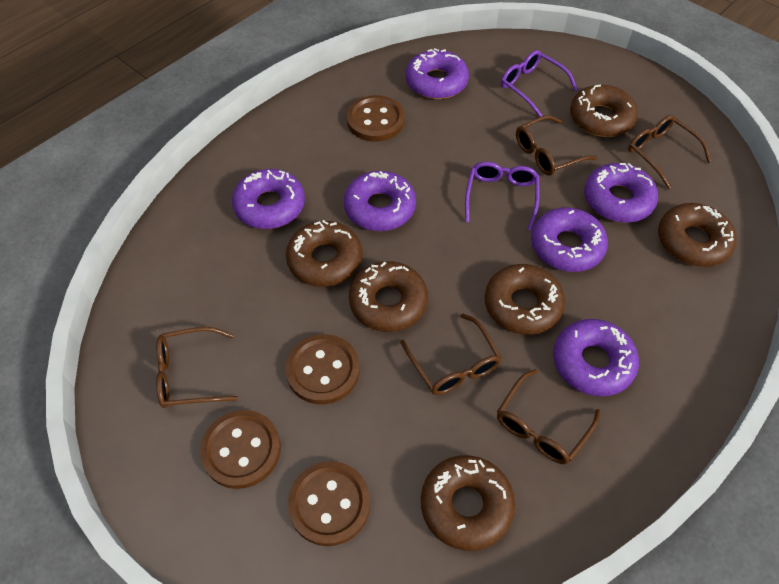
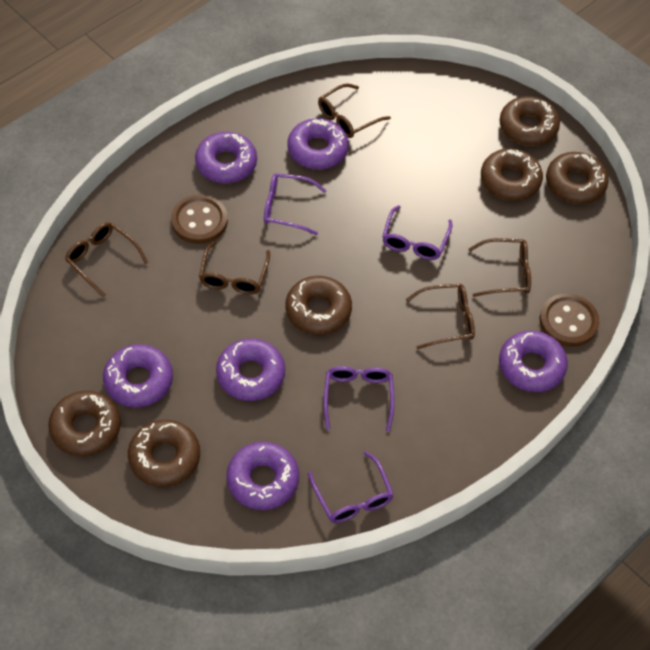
brown button: 4 -> 2
purple glasses: 2 -> 4

